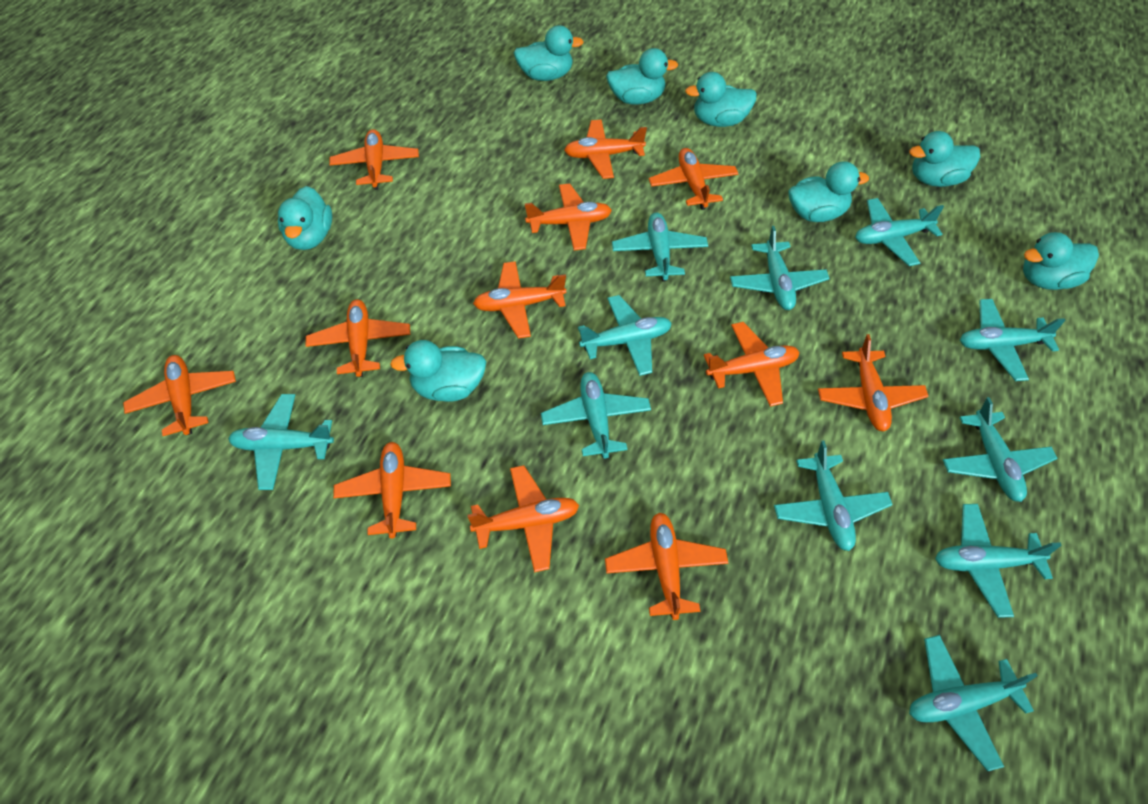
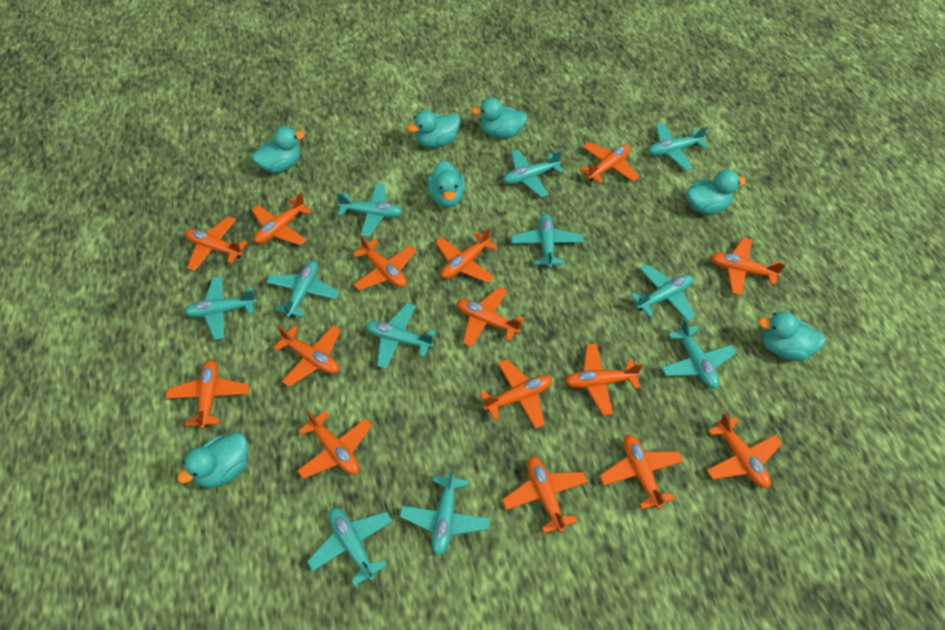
orange plane: 12 -> 15
turquoise duck: 8 -> 7

